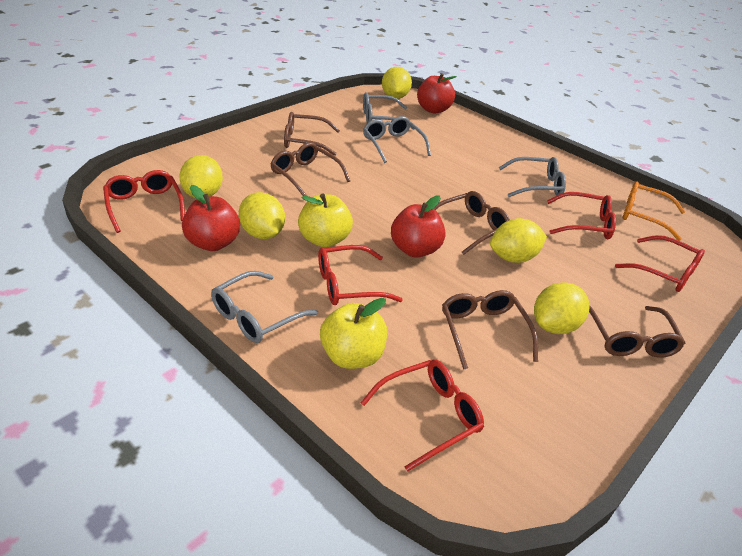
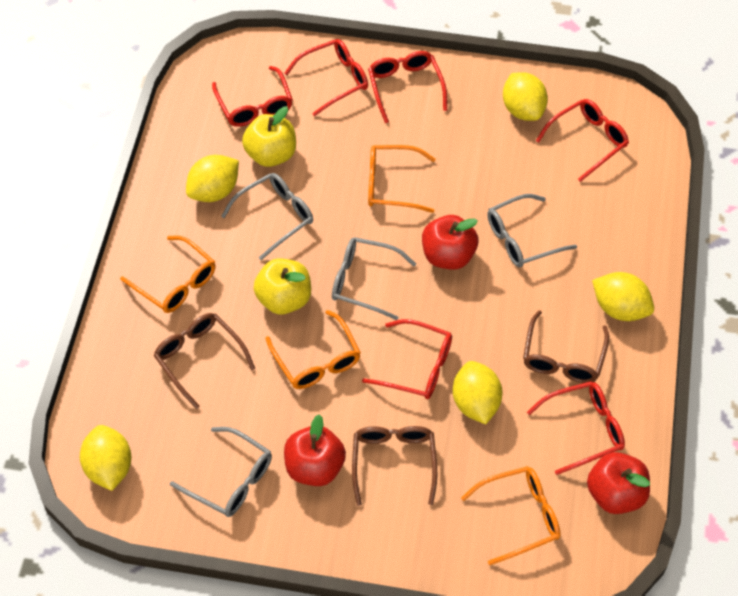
brown glasses: 5 -> 3
orange glasses: 1 -> 4
red glasses: 5 -> 6

